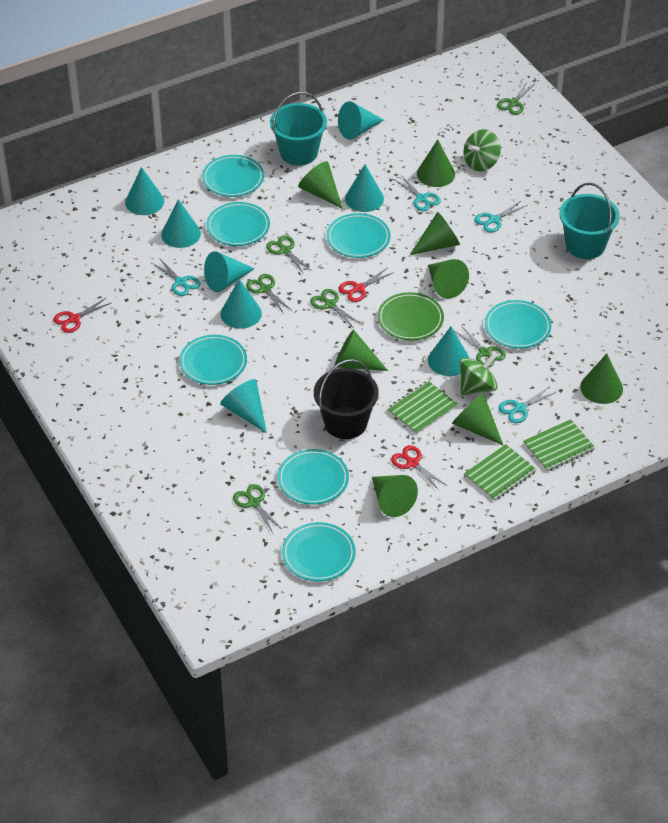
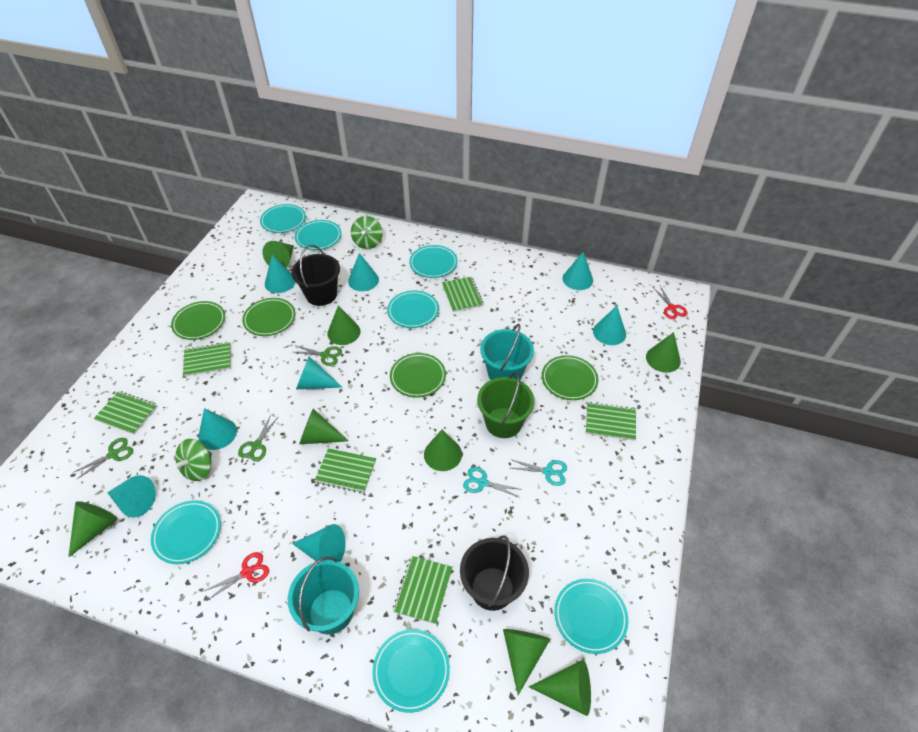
black bucket: 1 -> 2
green bucket: 0 -> 1
green notebook: 3 -> 6
green plate: 1 -> 4
green scissors: 6 -> 3
red scissors: 3 -> 2
turquoise scissors: 4 -> 2

